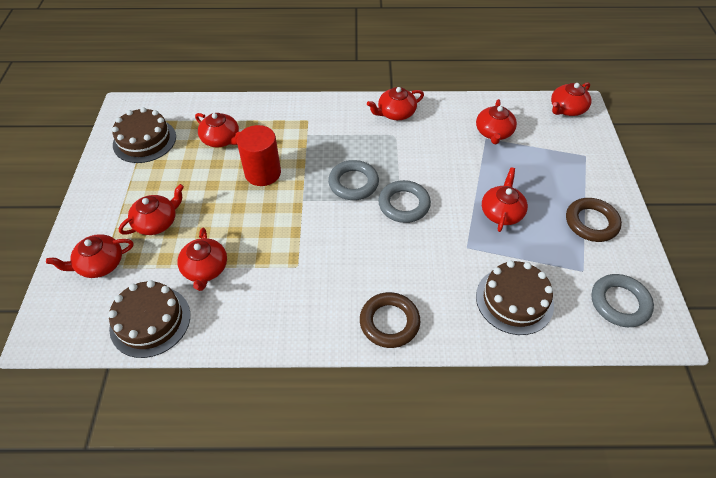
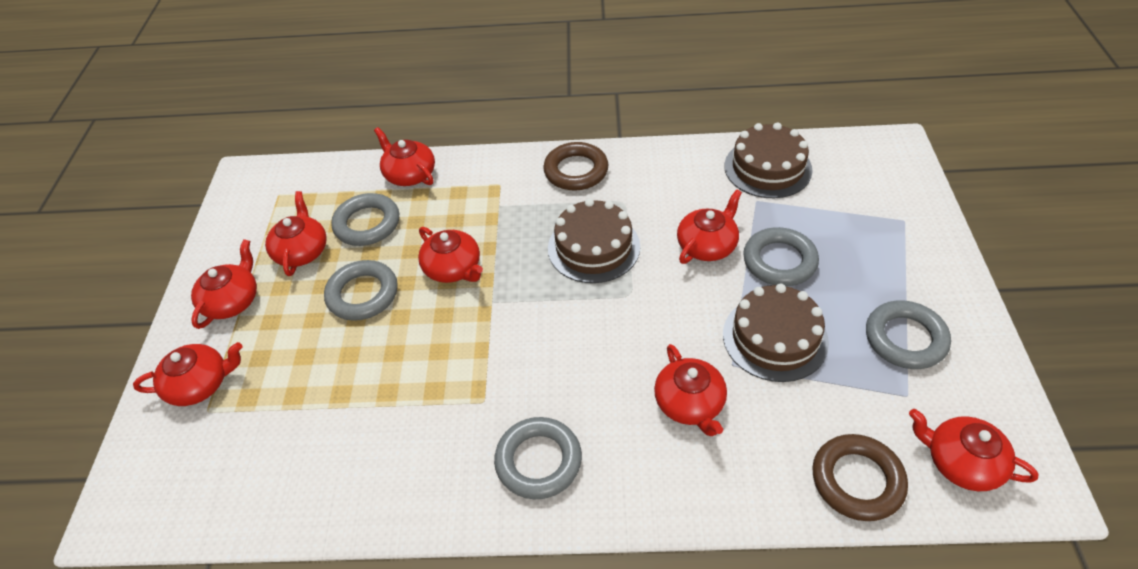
grey ring: 3 -> 5
red cylinder: 1 -> 0

